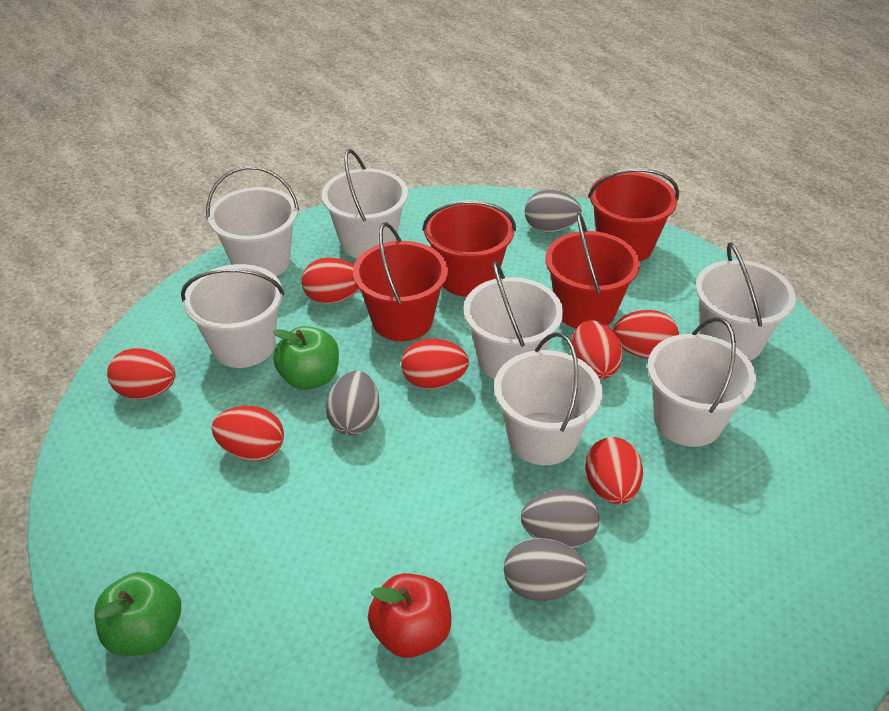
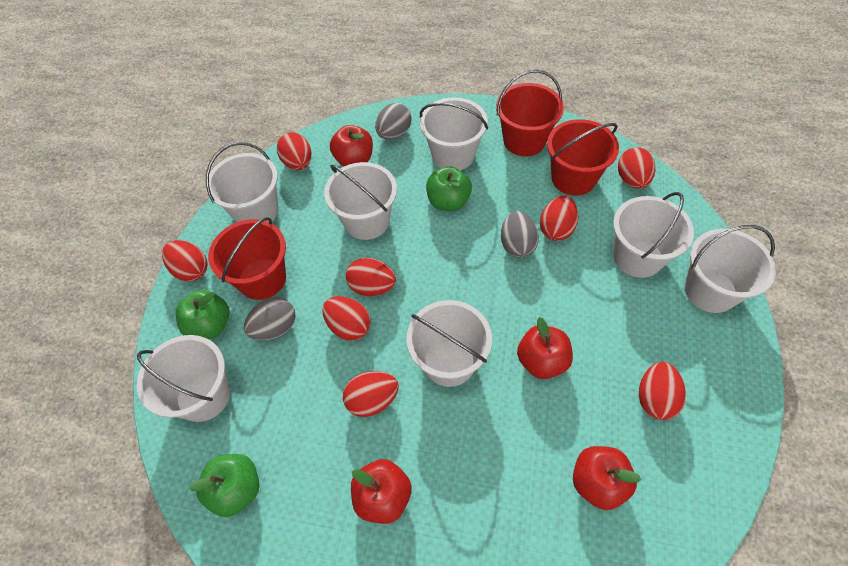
green apple: 2 -> 3
grey egg: 4 -> 3
red apple: 1 -> 4
red bucket: 4 -> 3
red egg: 7 -> 8

